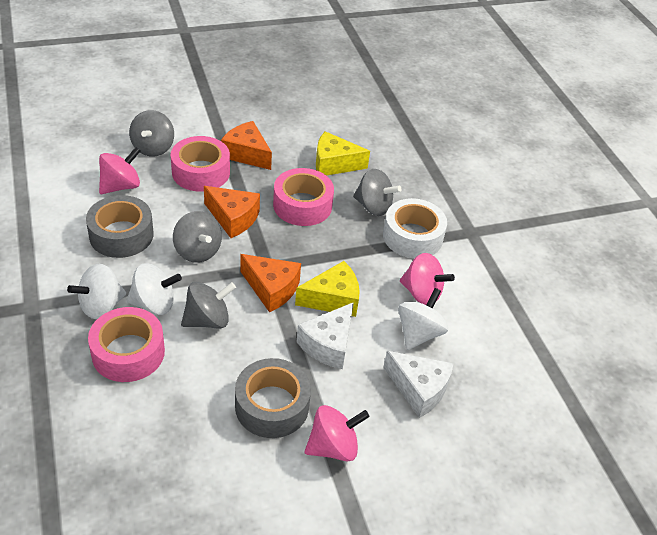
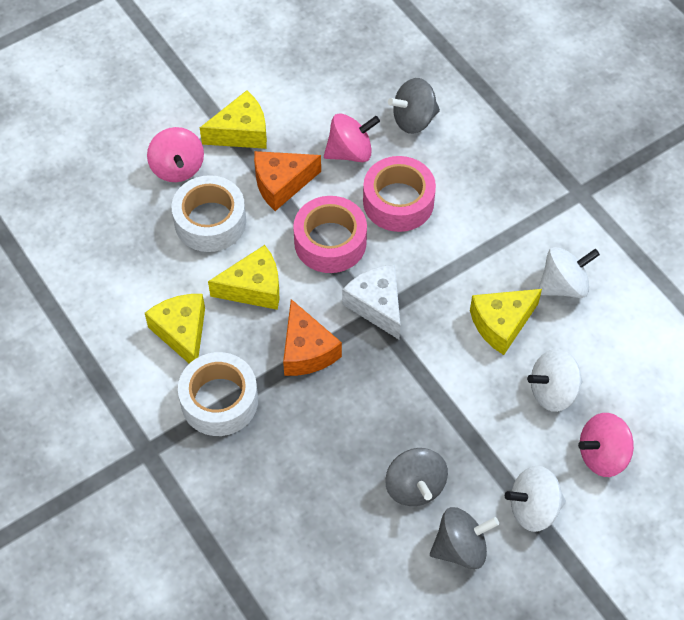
grey spinning top: 4 -> 3
grey tape: 2 -> 0
orange cheese: 3 -> 2
pink tape: 3 -> 2
white cheese: 2 -> 1
white tape: 1 -> 2
yellow cheese: 2 -> 4

